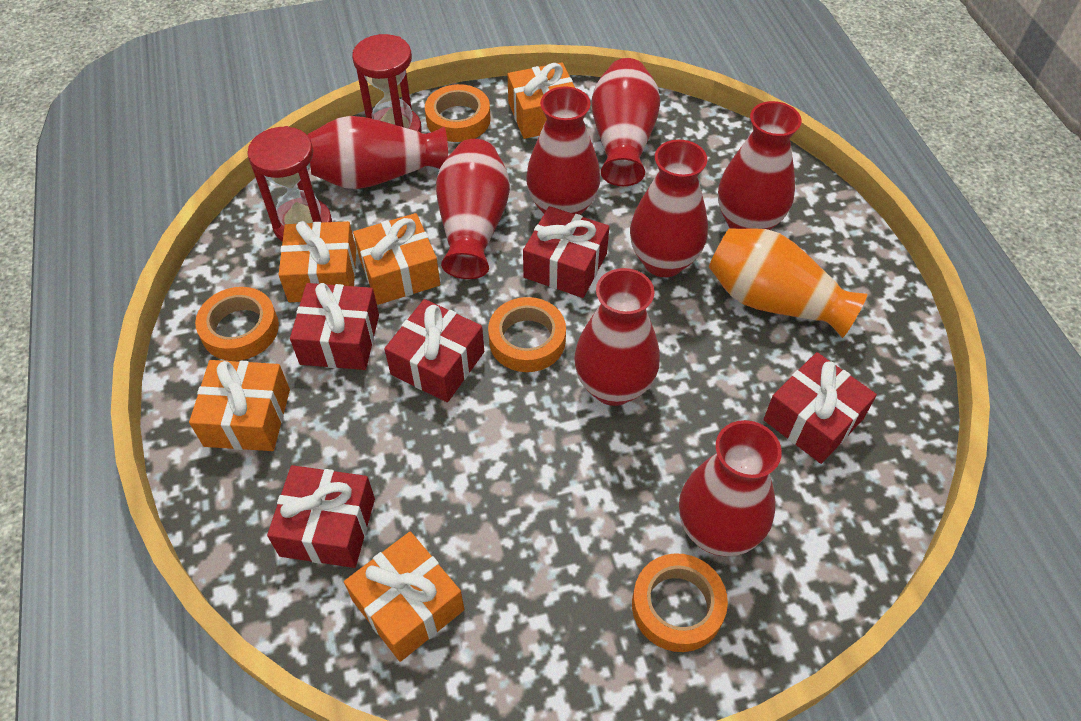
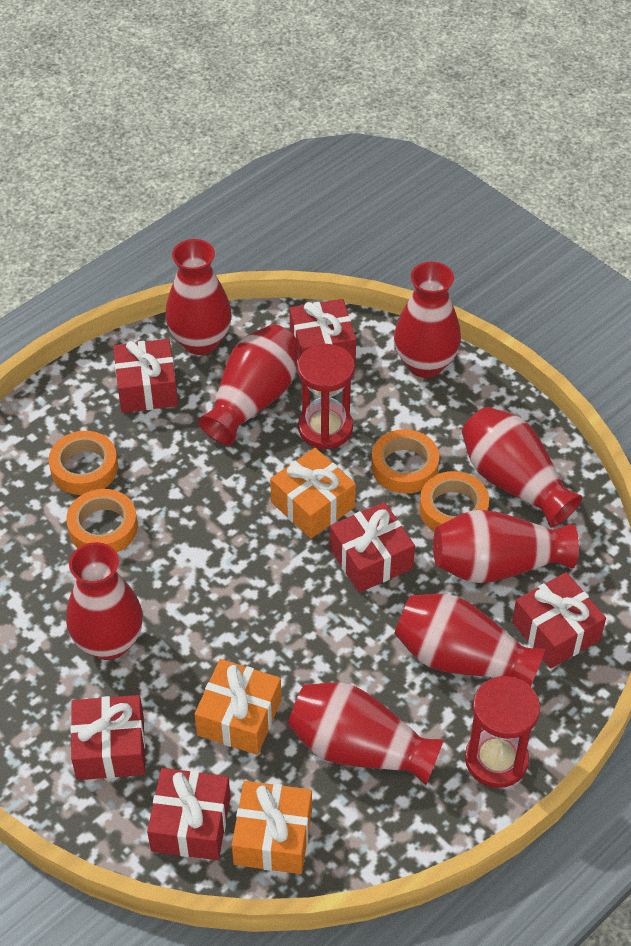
orange gift: 5 -> 3
orange vase: 1 -> 0
red gift: 5 -> 6

